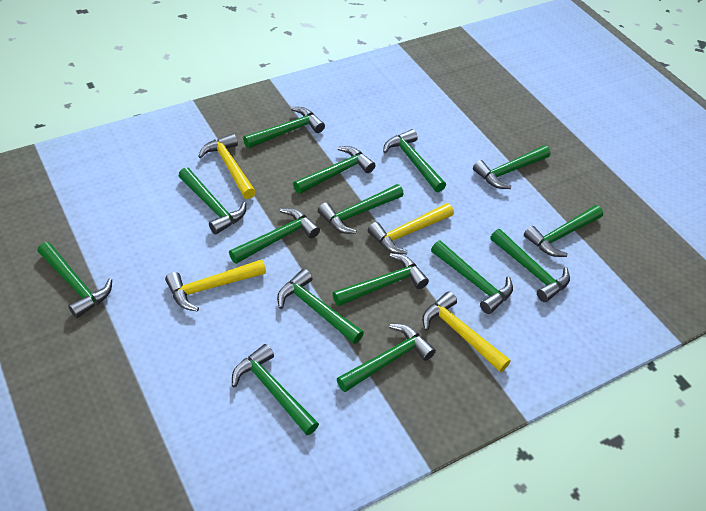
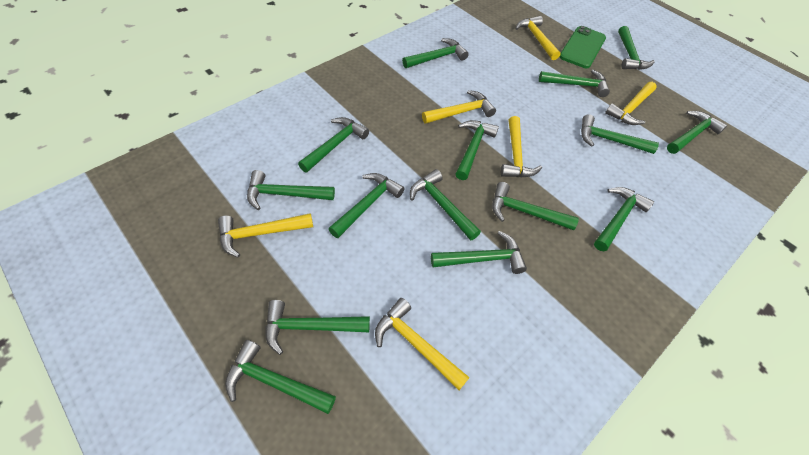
green phone: 0 -> 1
yellow hammer: 4 -> 6

